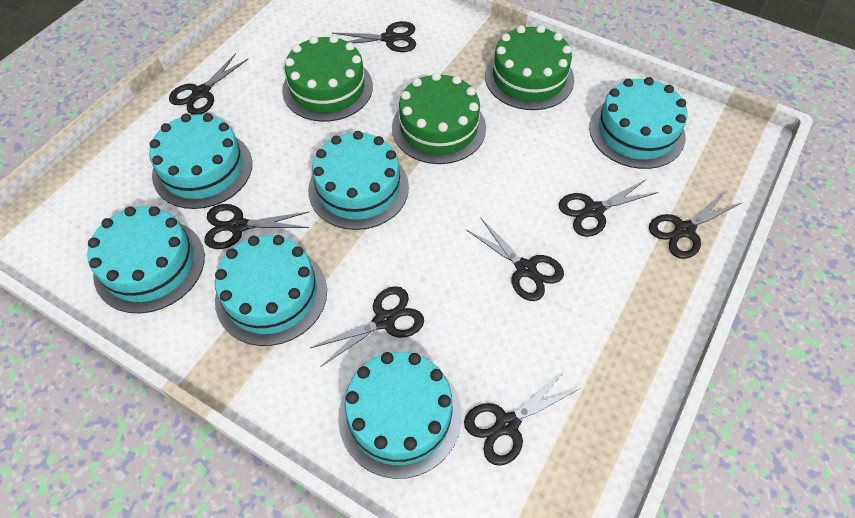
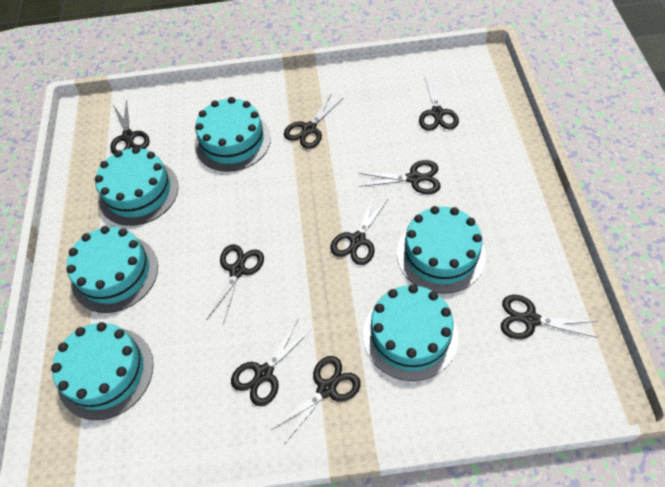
black scissors: 8 -> 9
green cake: 3 -> 0

